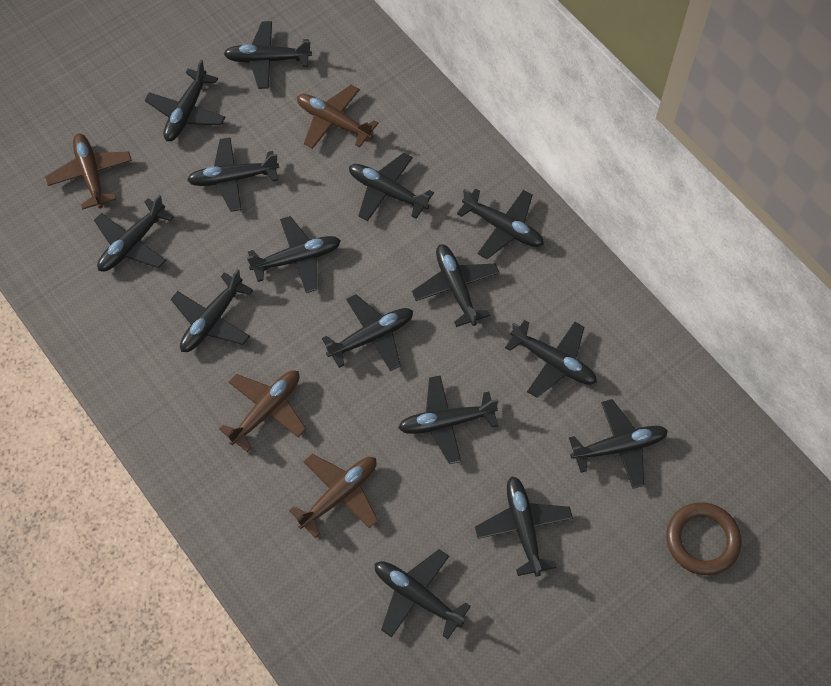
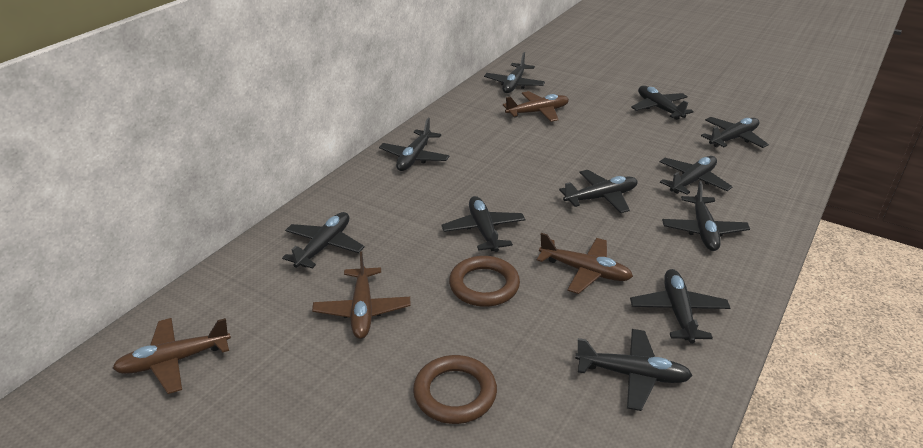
black plane: 15 -> 11
brown ring: 1 -> 2

